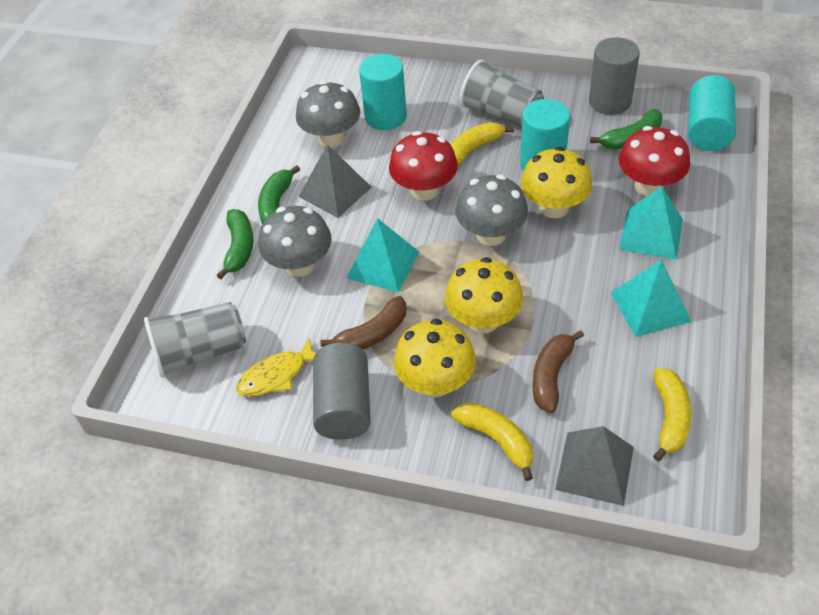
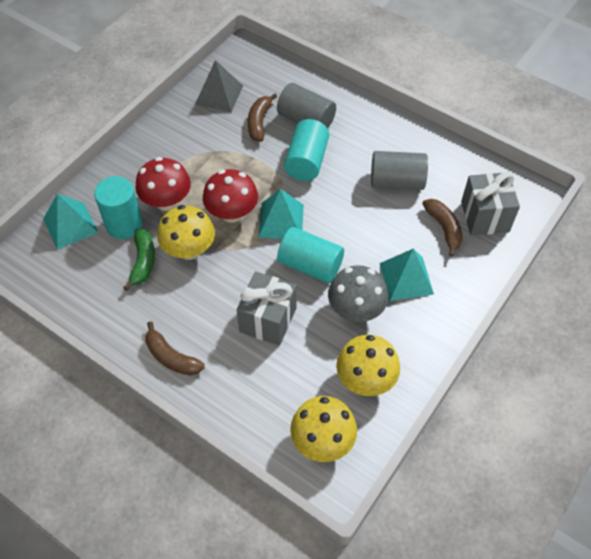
brown banana: 2 -> 3
green banana: 3 -> 1
grey cup: 2 -> 0
grey gift: 0 -> 2
grey mushroom: 3 -> 1
grey pyramid: 2 -> 1
yellow banana: 3 -> 0
yellow fish: 1 -> 0

